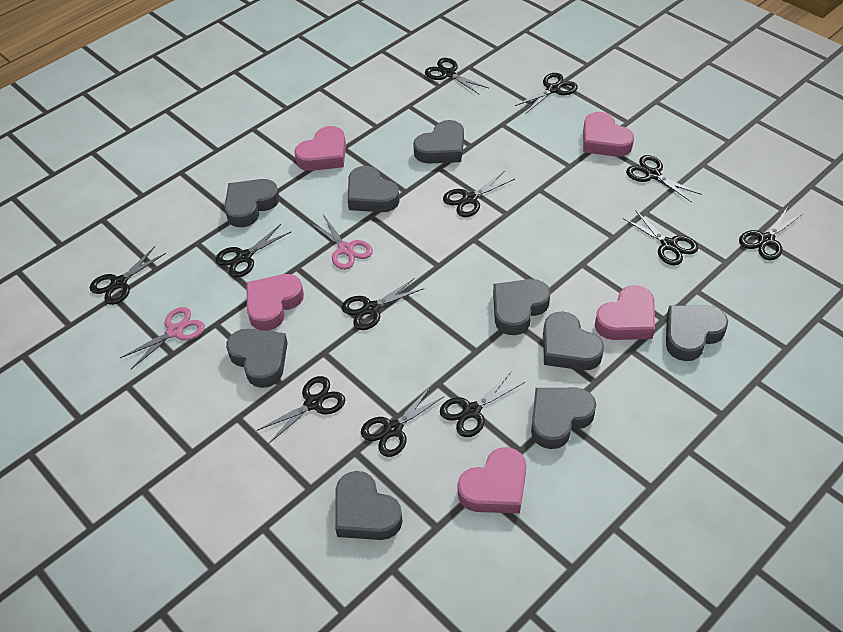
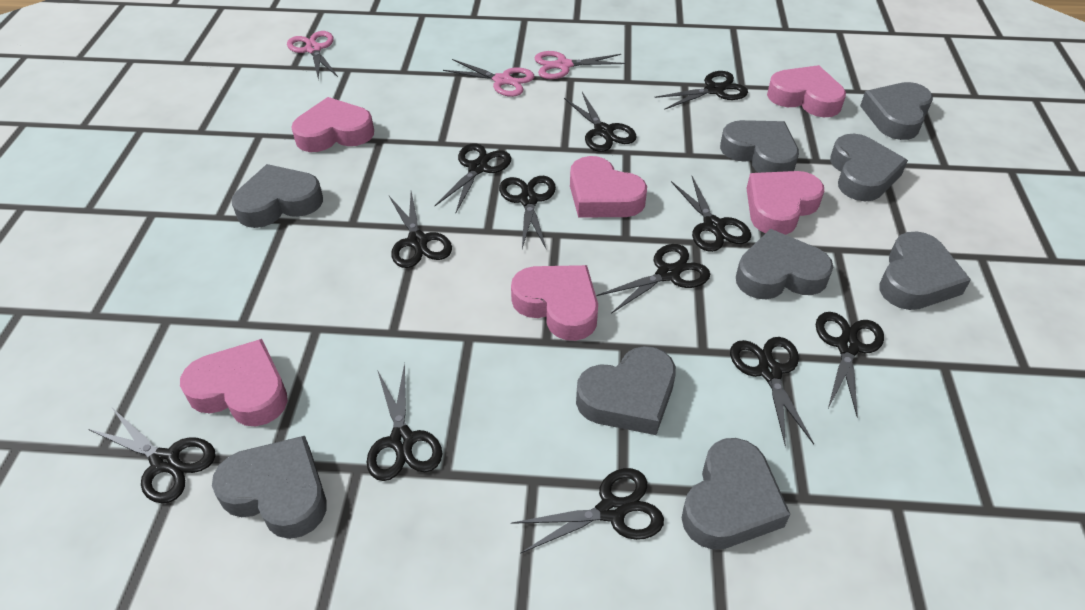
pink heart: 5 -> 6
pink scissors: 2 -> 3

